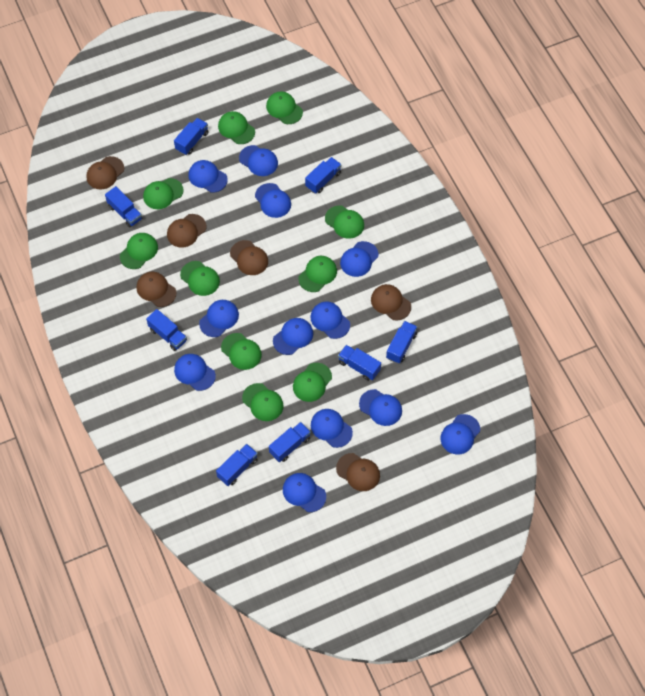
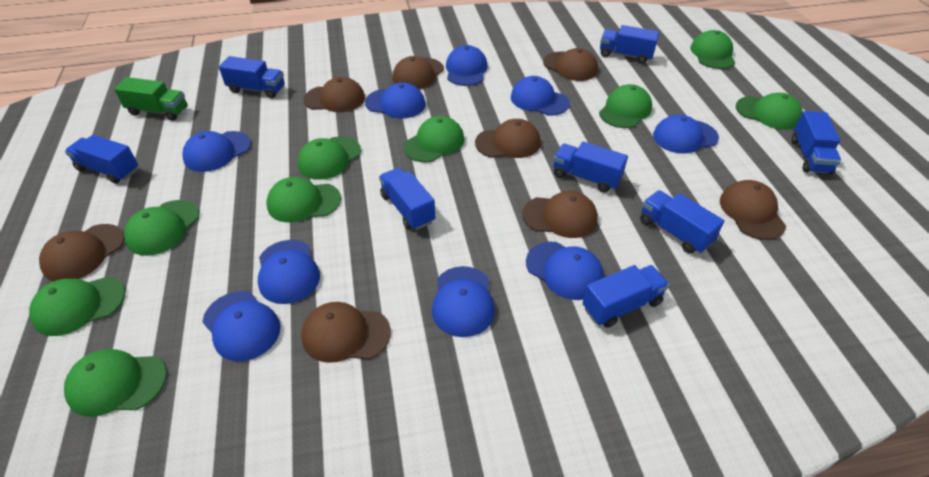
blue cap: 12 -> 9
brown cap: 6 -> 8
green cap: 10 -> 9
green truck: 0 -> 1

